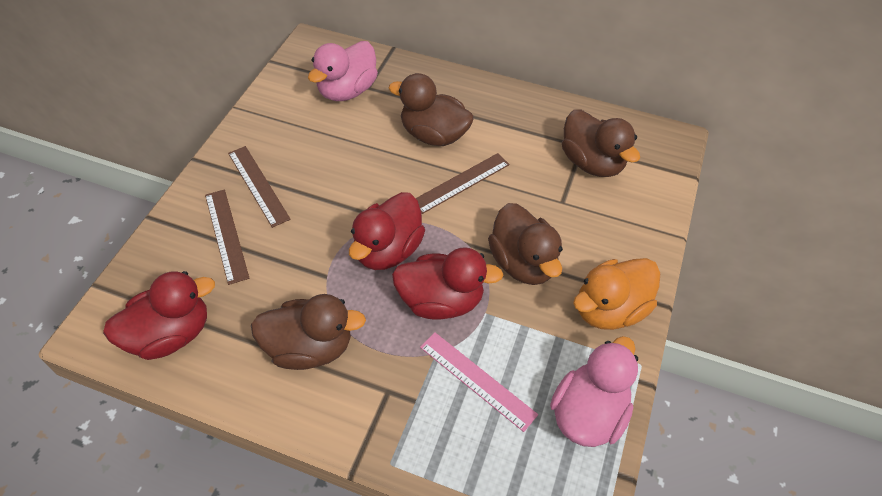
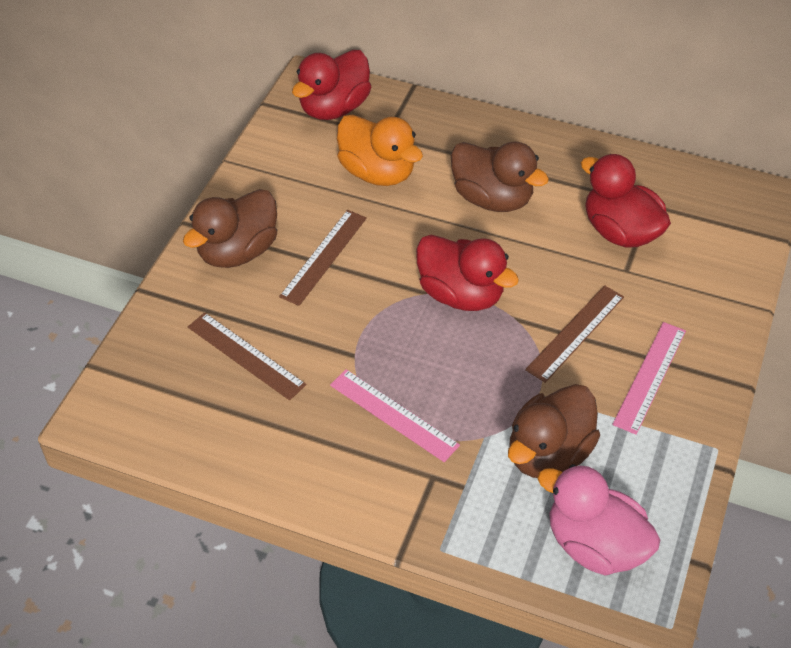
brown duck: 4 -> 3
pink duck: 2 -> 1
pink ruler: 1 -> 2

